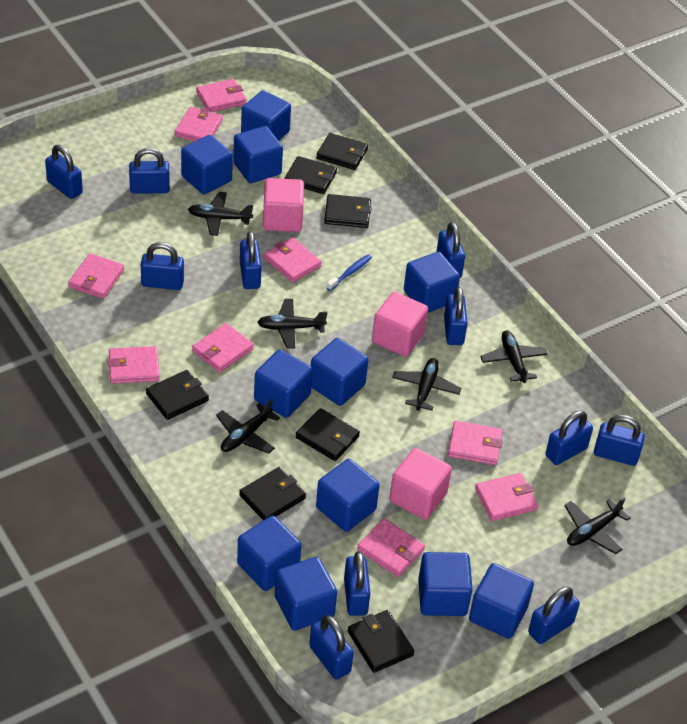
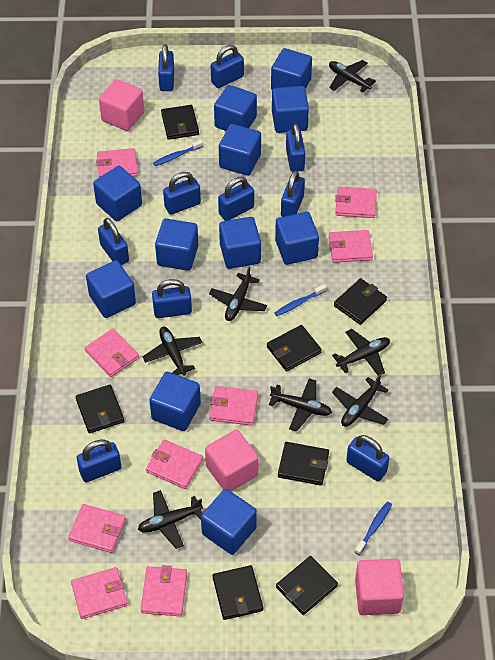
black plane: 6 -> 7
blue padlock: 11 -> 10
blue toothbrush: 1 -> 3

